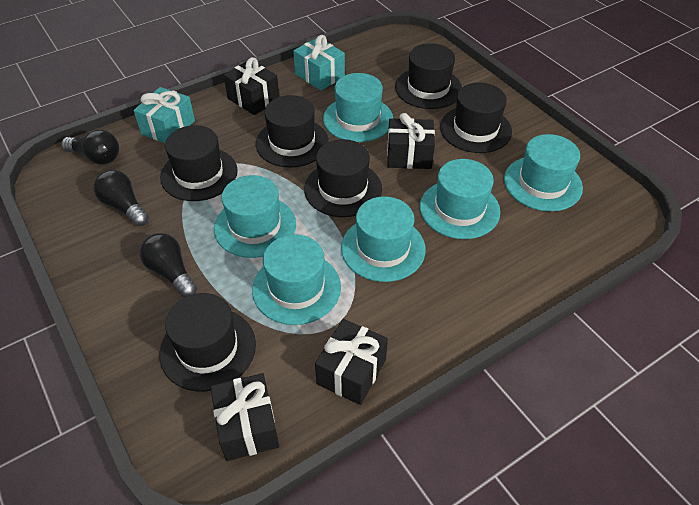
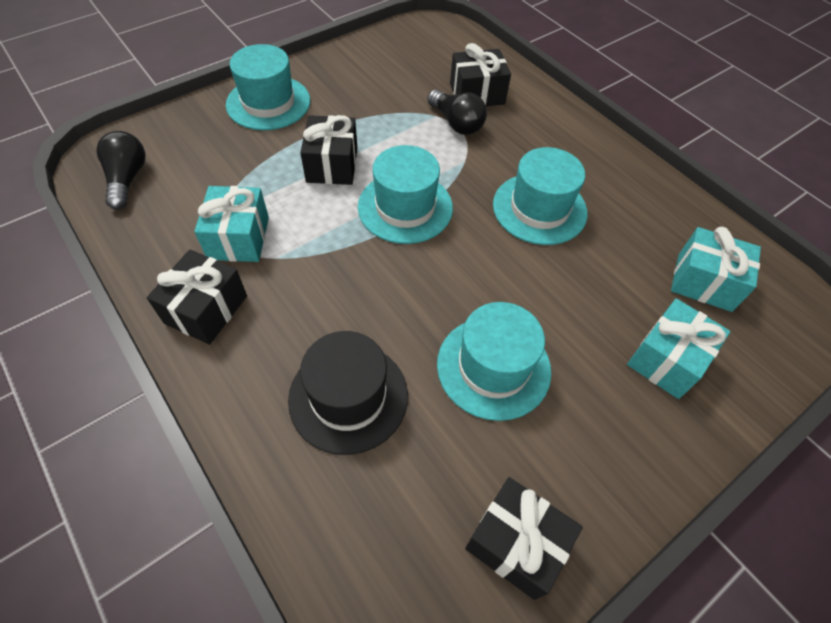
black hat: 6 -> 1
black light bulb: 3 -> 2
turquoise gift: 2 -> 3
turquoise hat: 6 -> 4

